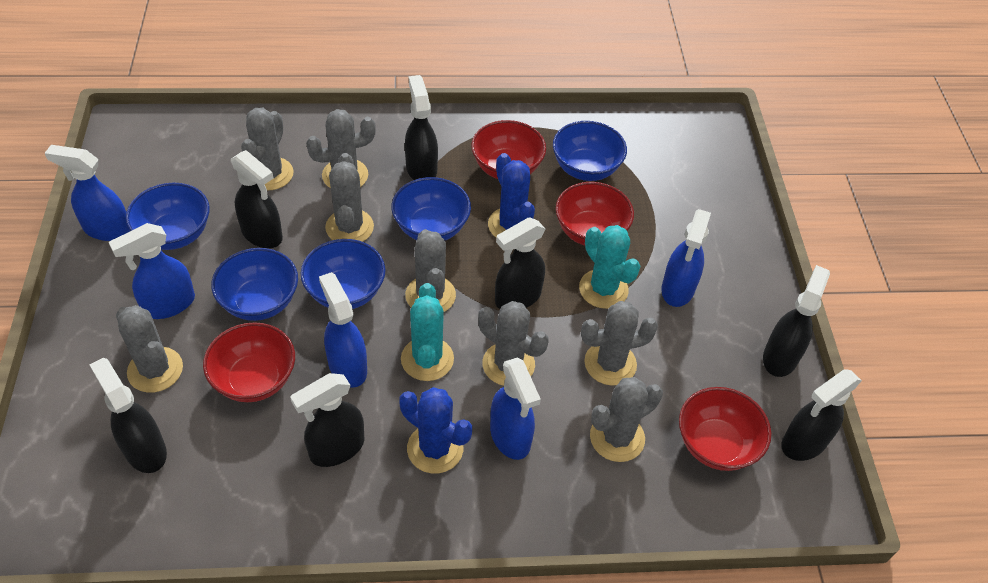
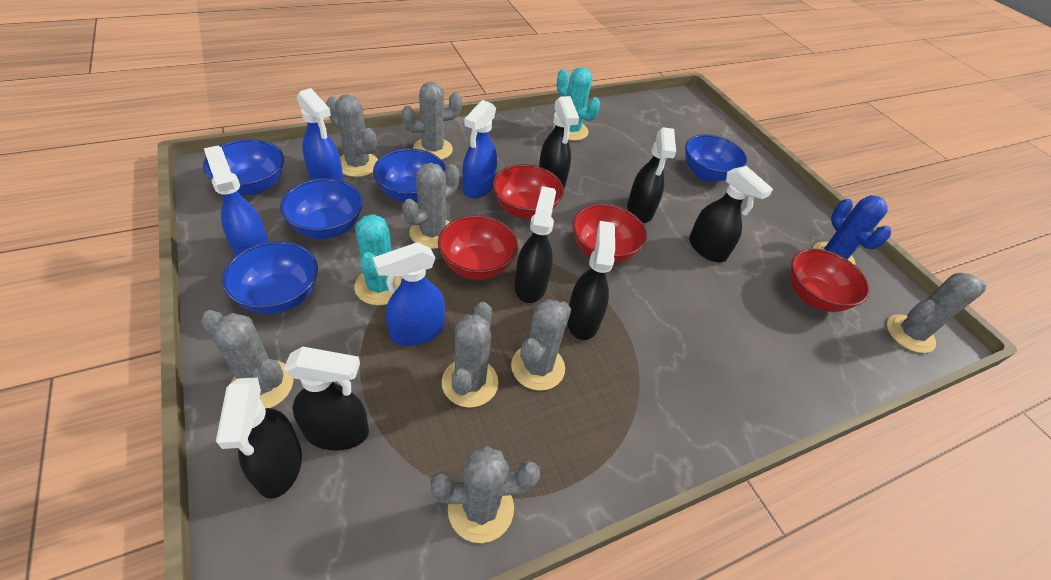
blue cactus: 2 -> 1
blue spray bottle: 5 -> 4

